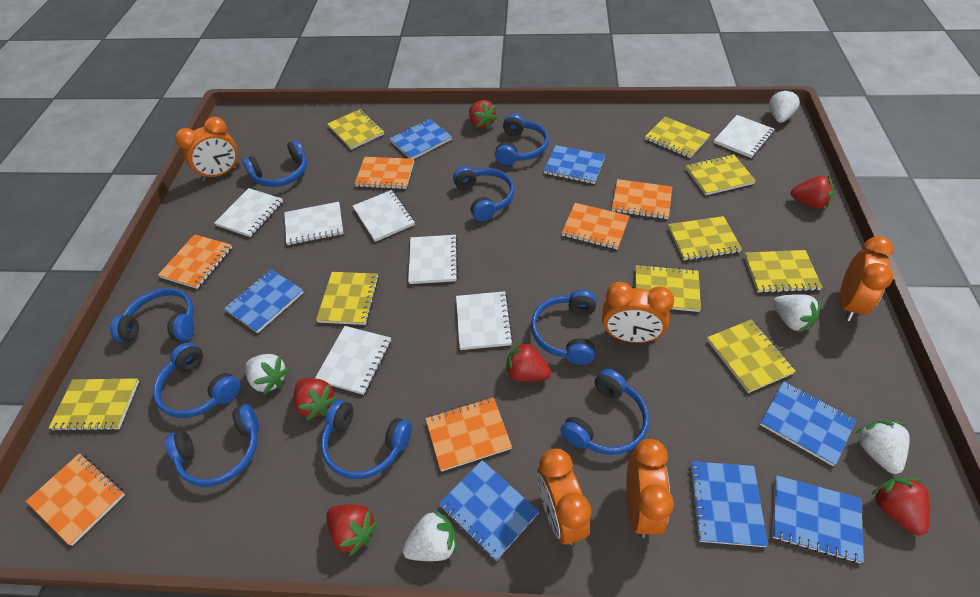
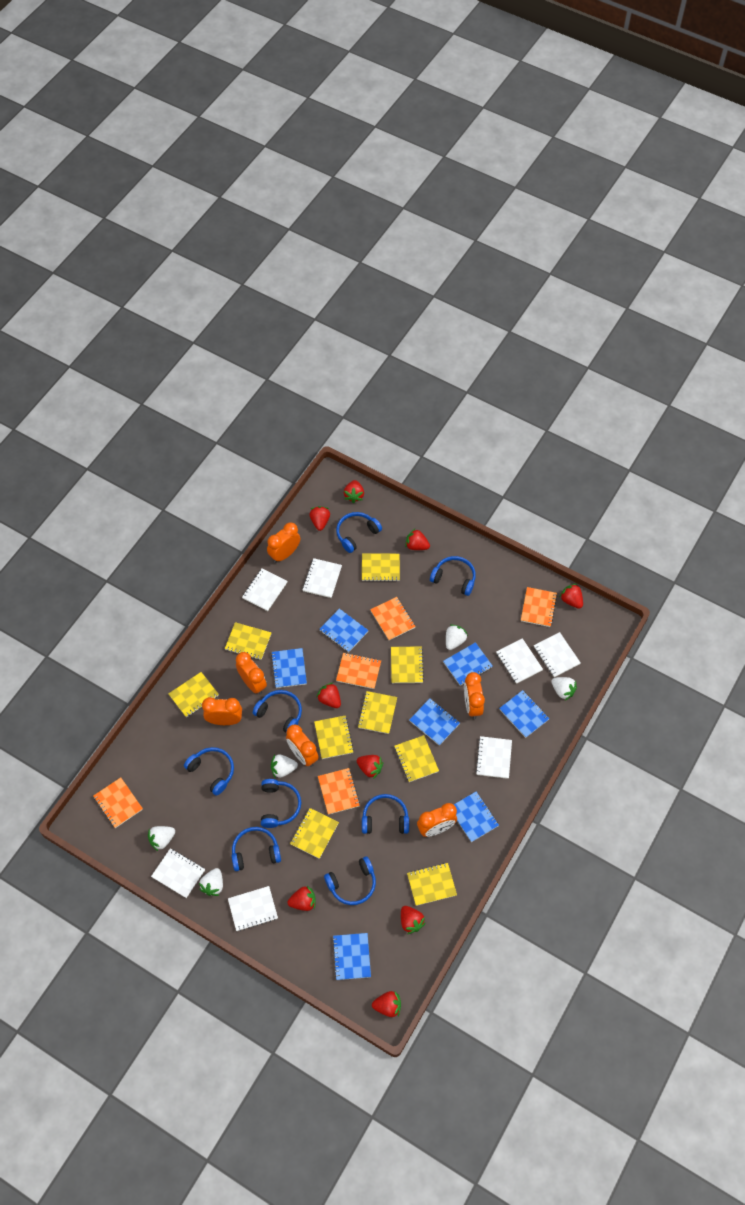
blue headphones: 9 -> 8
orange clock: 5 -> 6
orange notebook: 6 -> 5
red strawberry: 6 -> 9

